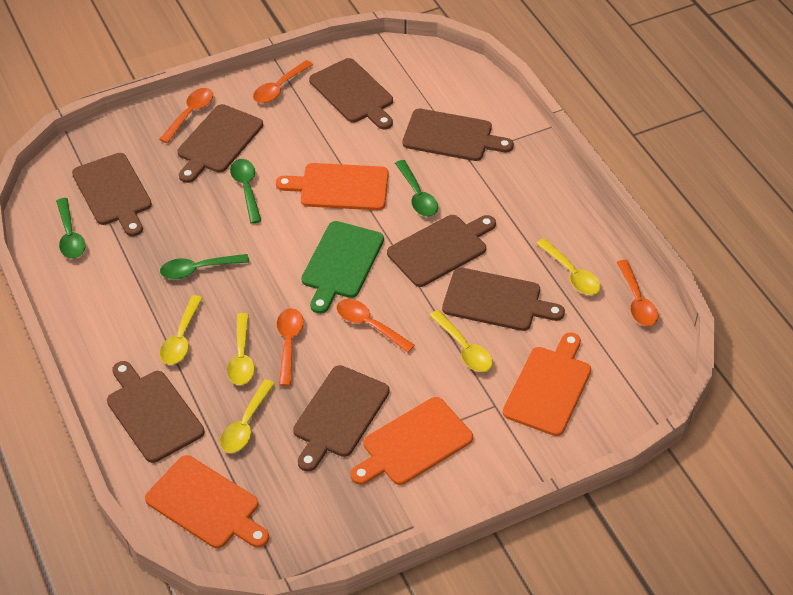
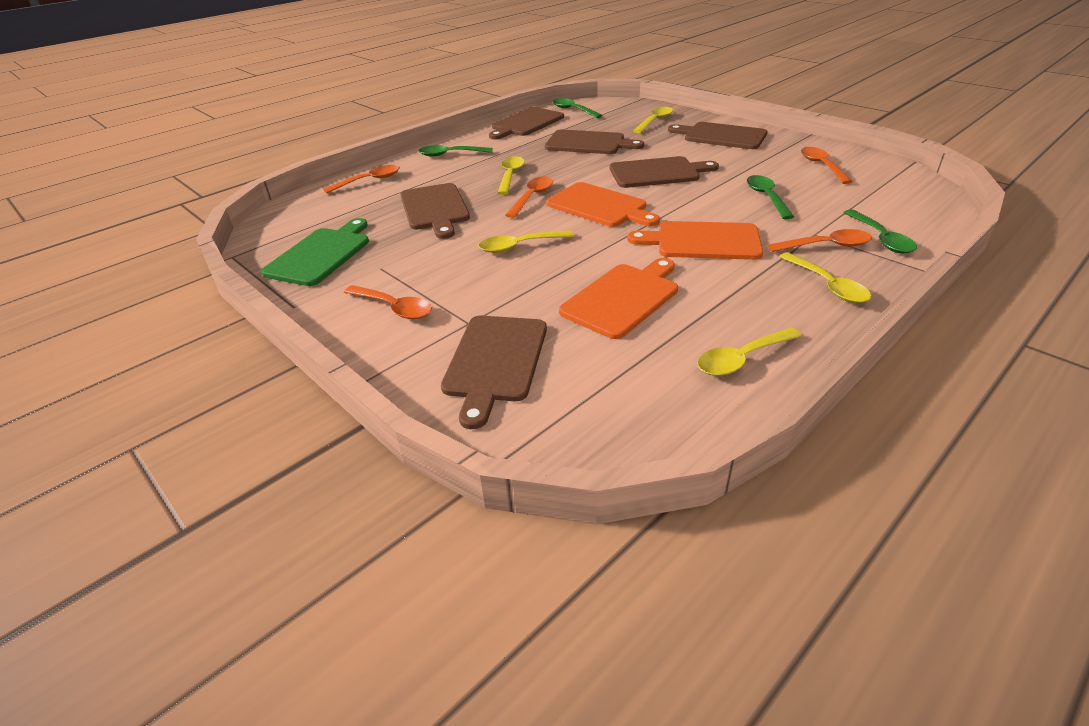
brown cutting board: 8 -> 6
orange cutting board: 4 -> 3

